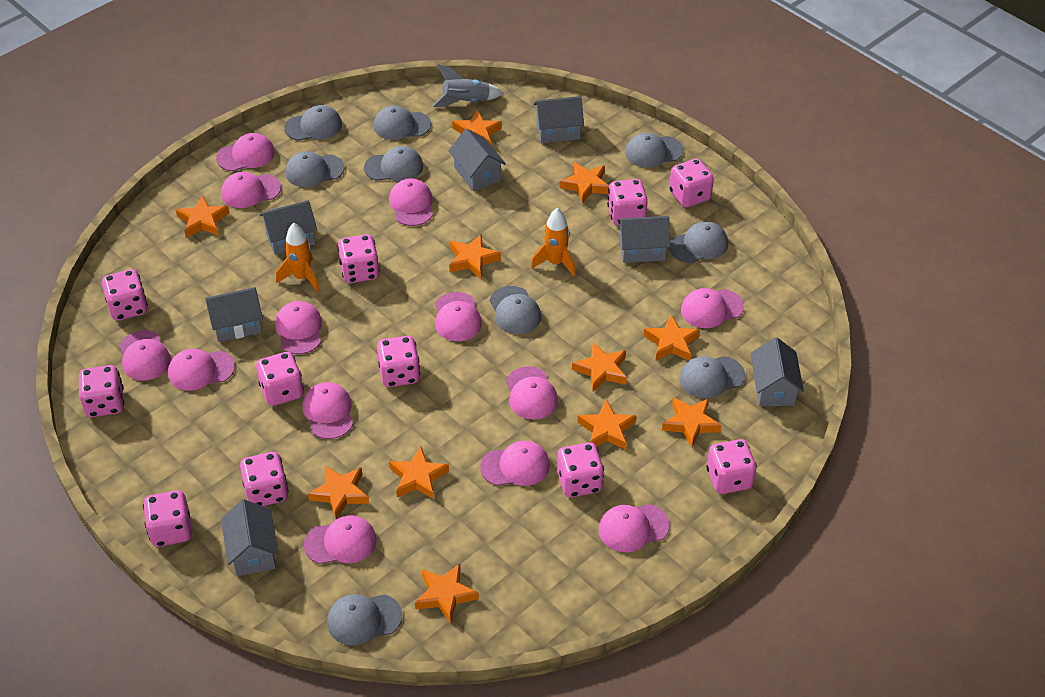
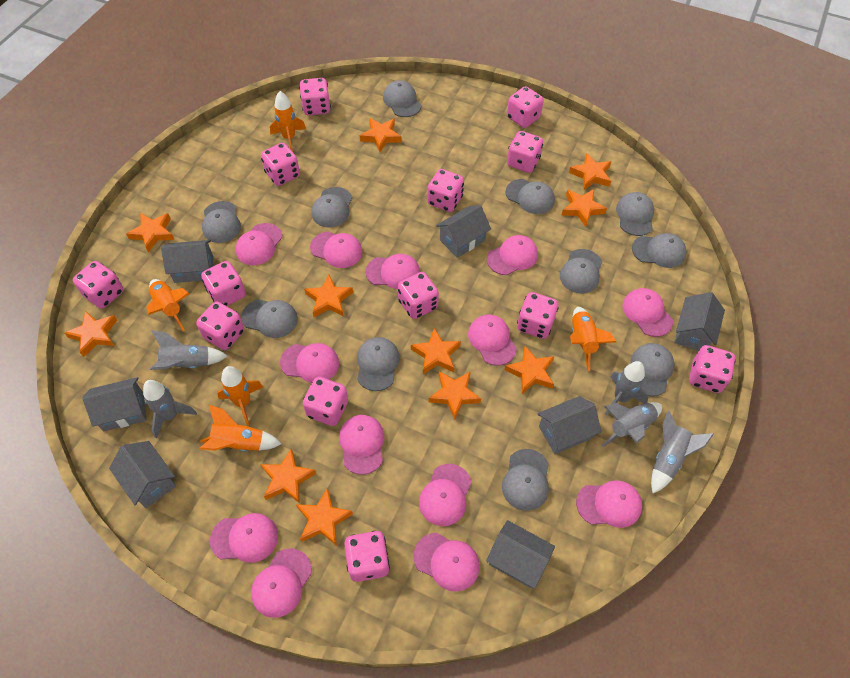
grey cap: 9 -> 11
grey rocket: 1 -> 5
orange rocket: 2 -> 5
pink dice: 11 -> 13

